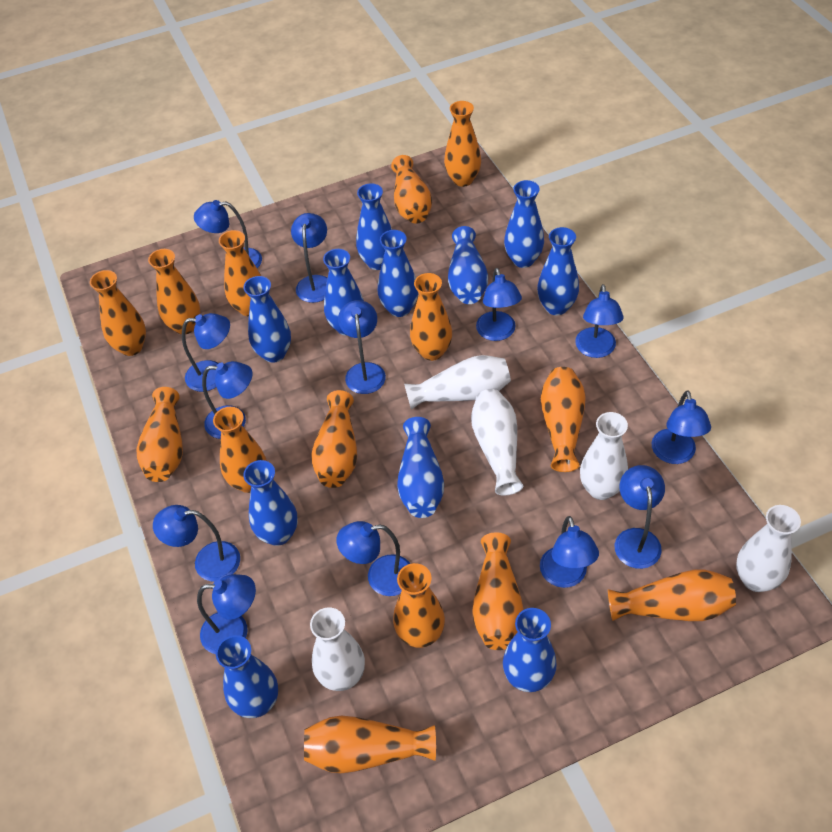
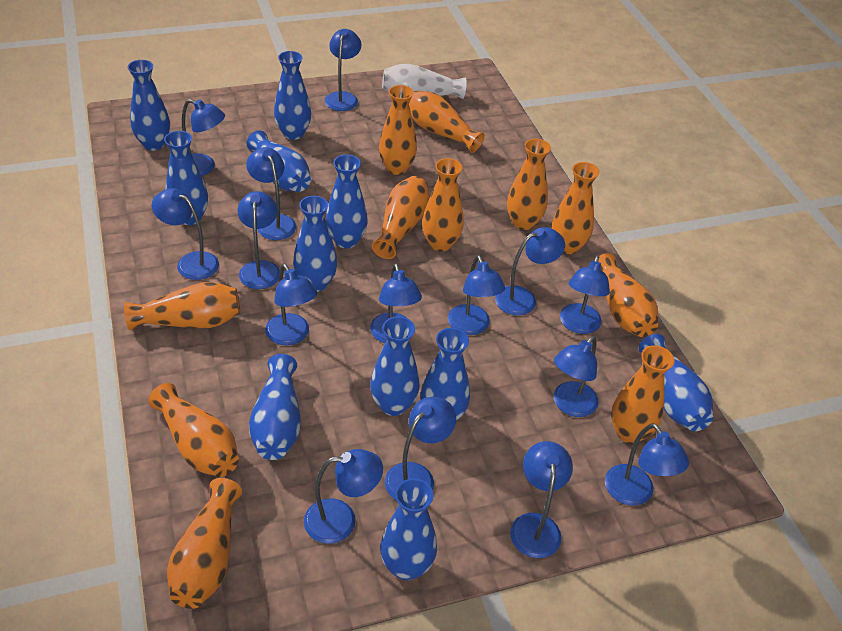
blue lamp: 13 -> 15
orange vase: 14 -> 11
white vase: 5 -> 1

